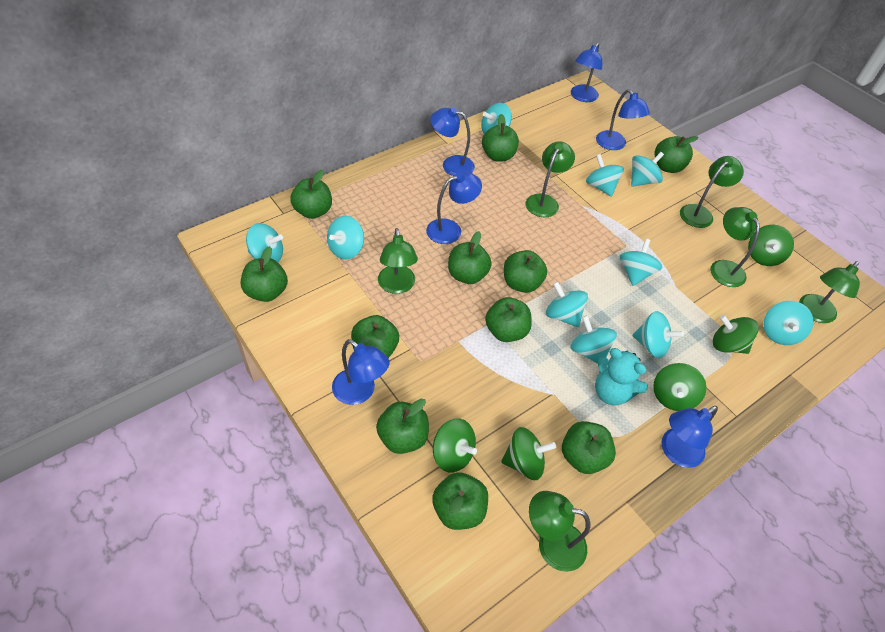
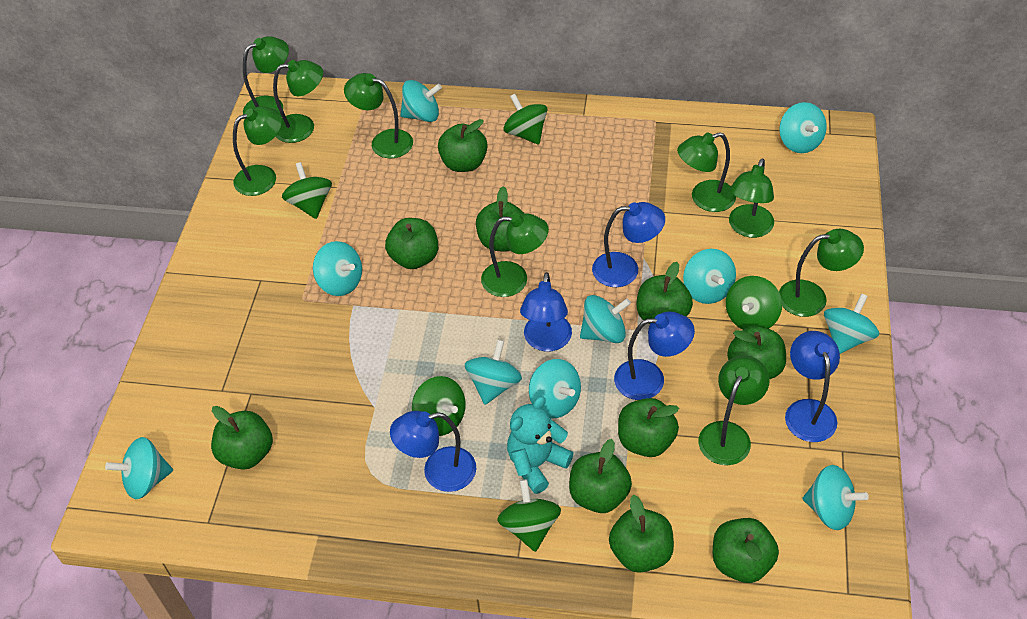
blue lamp: 6 -> 5
green apple: 11 -> 10
green lamp: 6 -> 9

